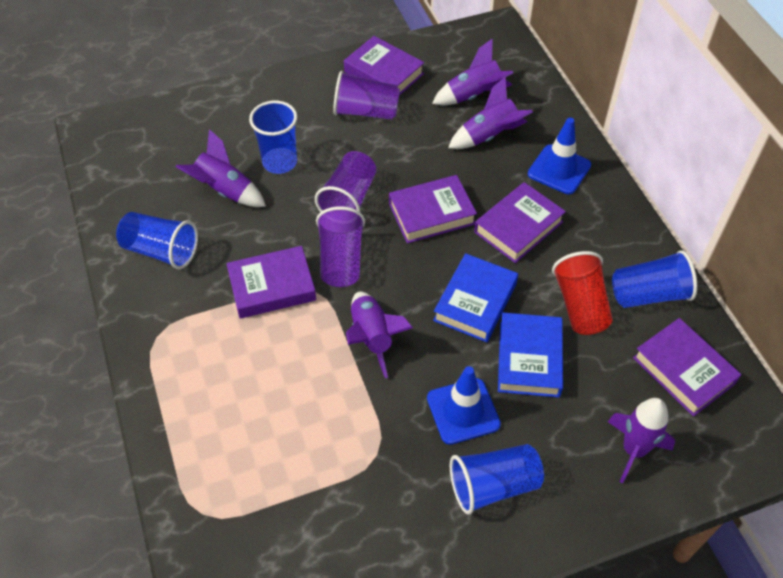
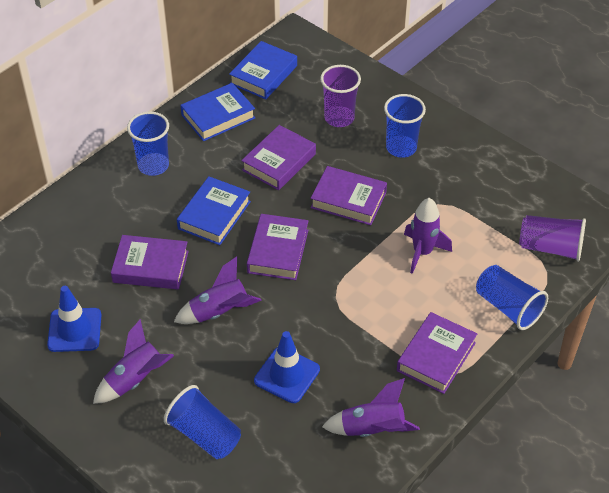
blue book: 2 -> 3
purple cup: 3 -> 2
purple rocket: 5 -> 4
red cup: 1 -> 0

